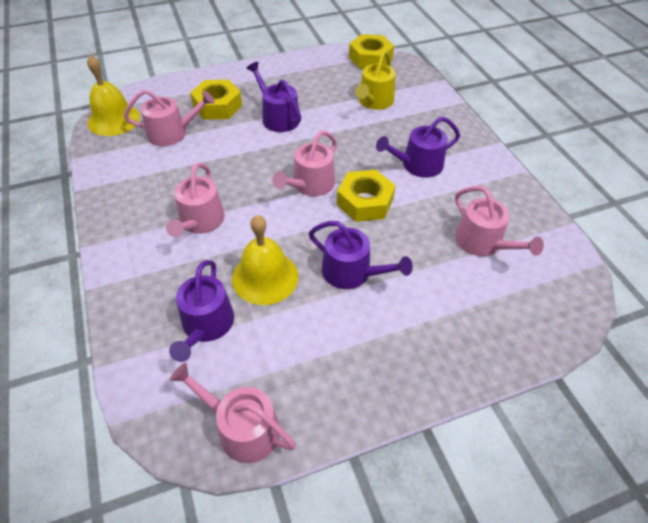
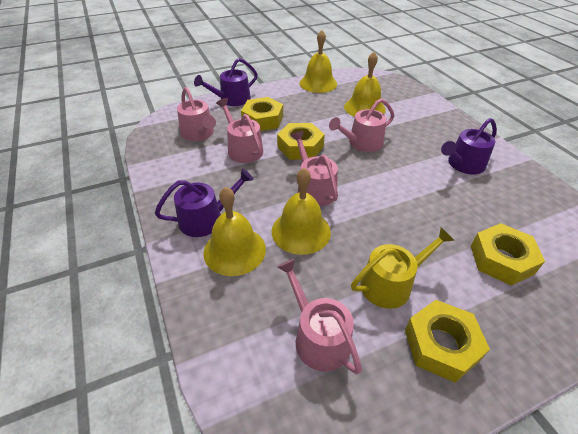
purple watering can: 4 -> 3
yellow bell: 2 -> 4
yellow nut: 3 -> 4

